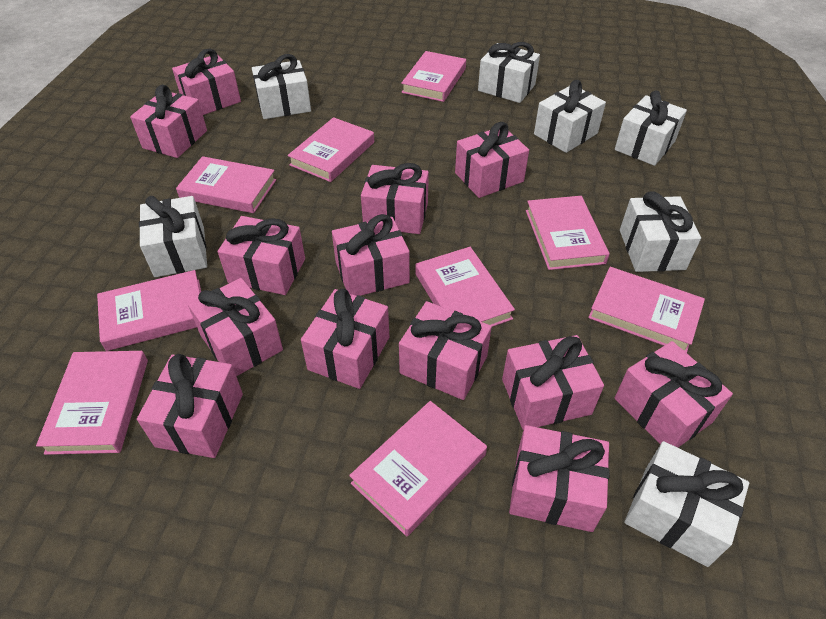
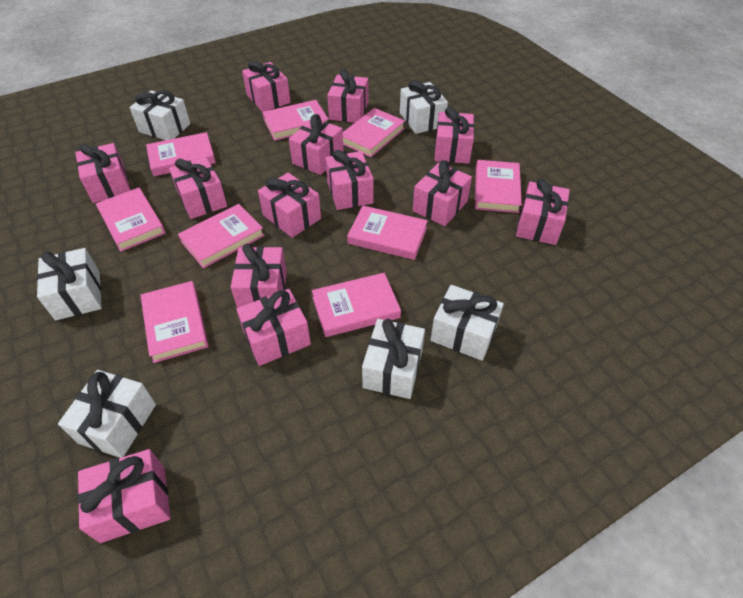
white gift: 7 -> 6

